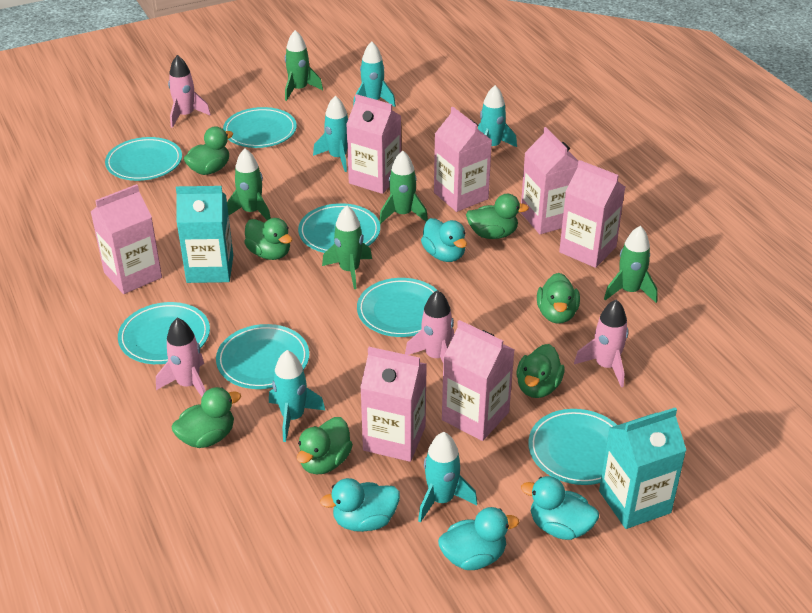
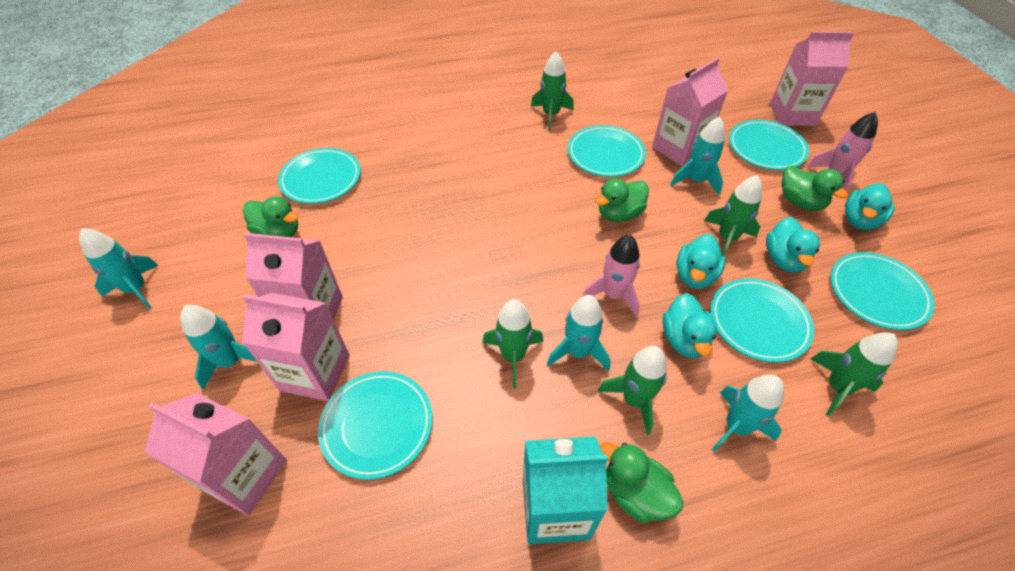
green duck: 7 -> 4
pink carton: 7 -> 5
pink rocket: 4 -> 2
turquoise carton: 2 -> 1
turquoise plate: 7 -> 6

